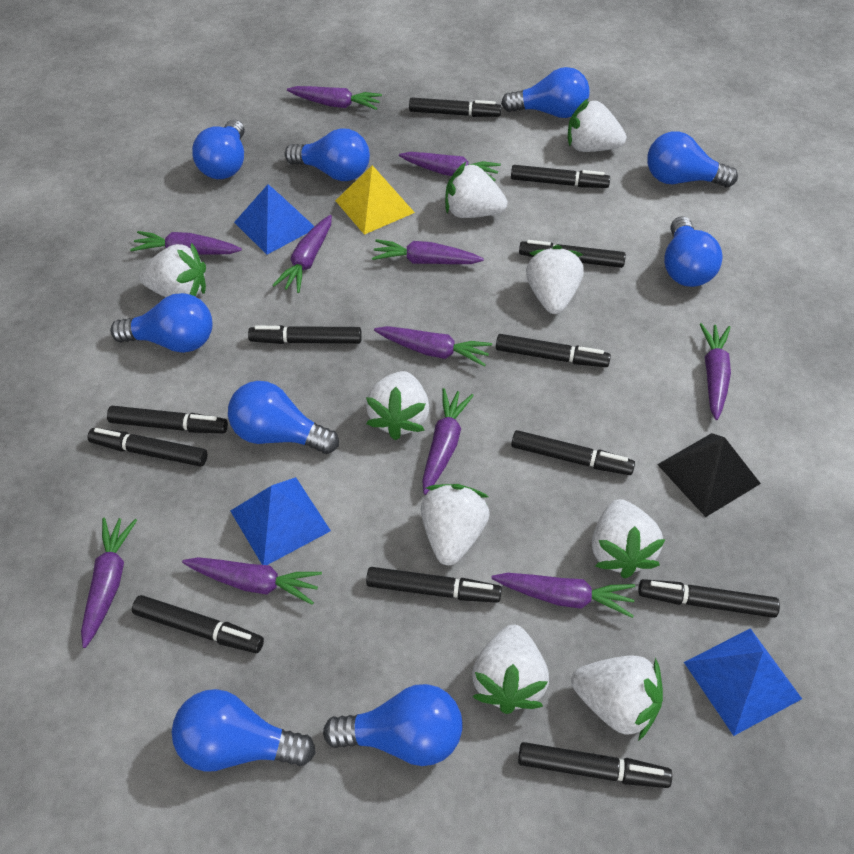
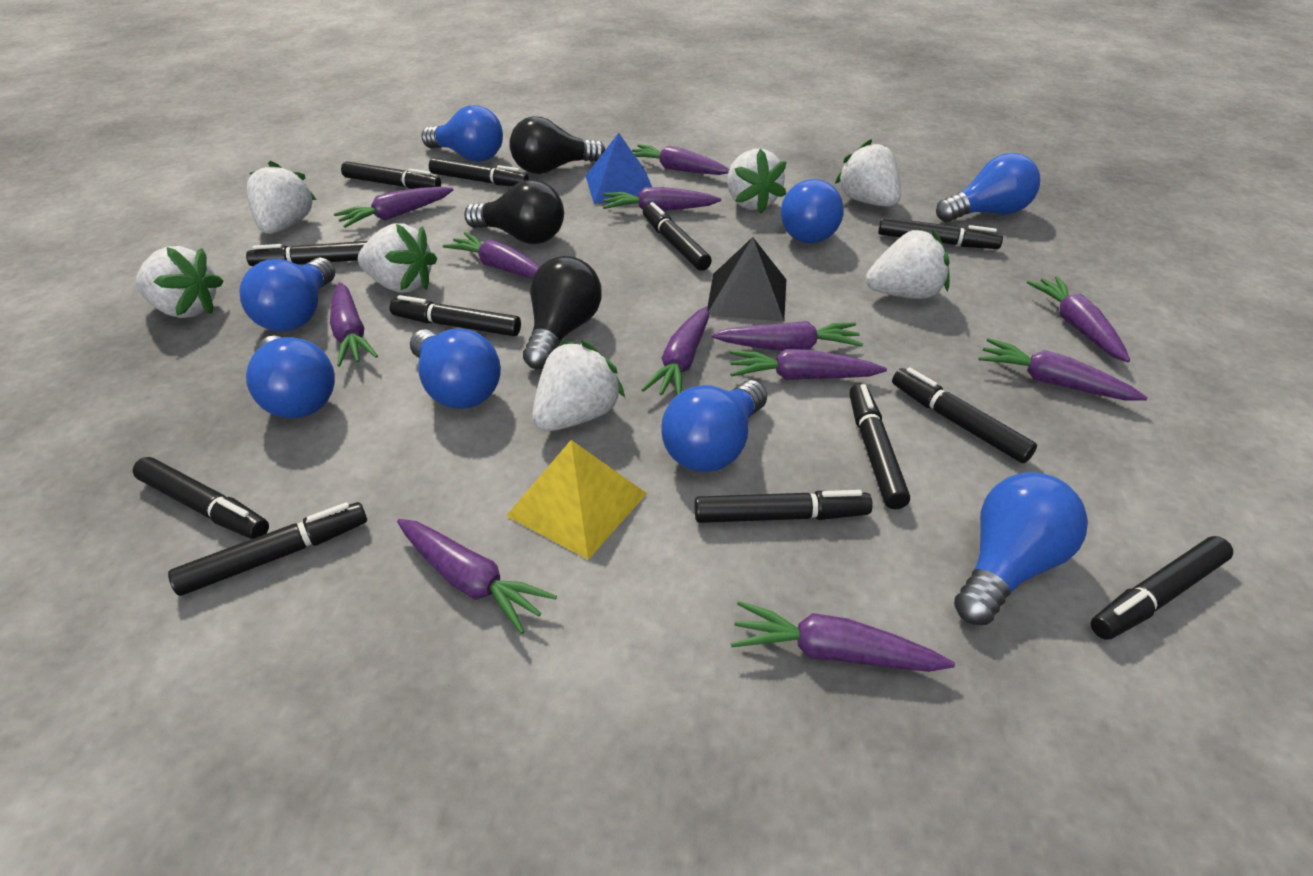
black light bulb: 0 -> 3
blue light bulb: 9 -> 8
blue pyramid: 3 -> 1
purple carrot: 11 -> 12
white strawberry: 9 -> 7

